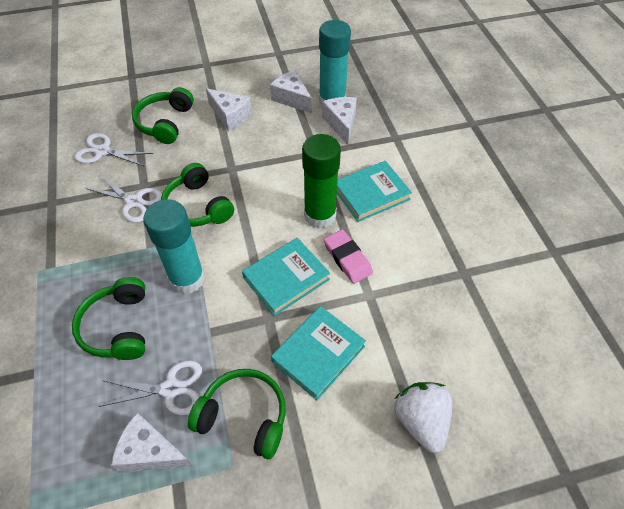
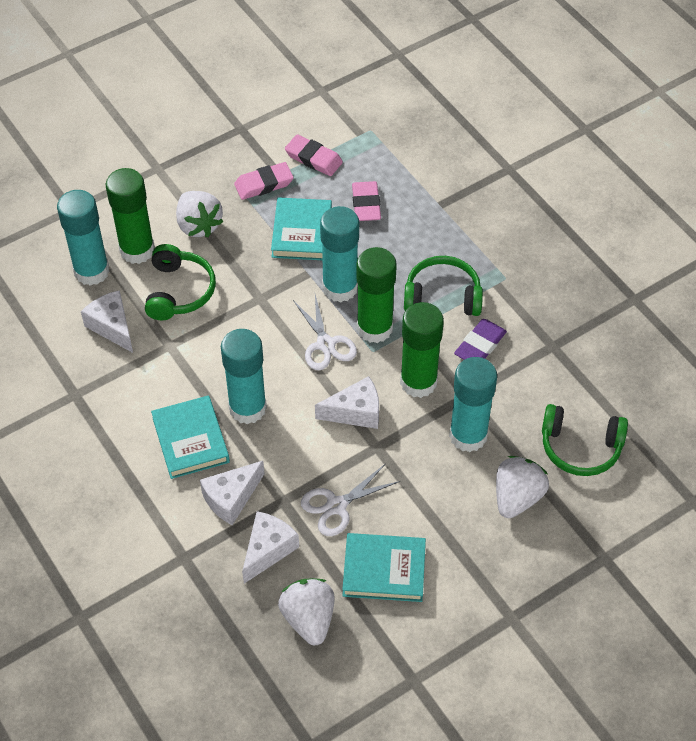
green glue stick: 1 -> 3
green headphones: 4 -> 3
pink eraser: 1 -> 3
purple eraser: 0 -> 1
turquoise glue stick: 2 -> 4
white scissors: 3 -> 2
white strawberry: 1 -> 3

